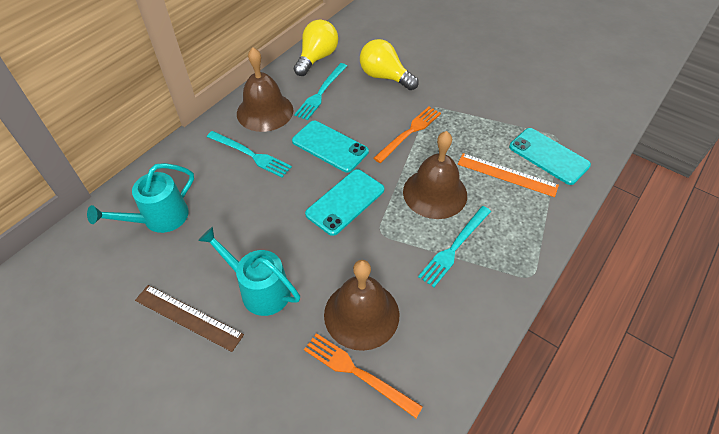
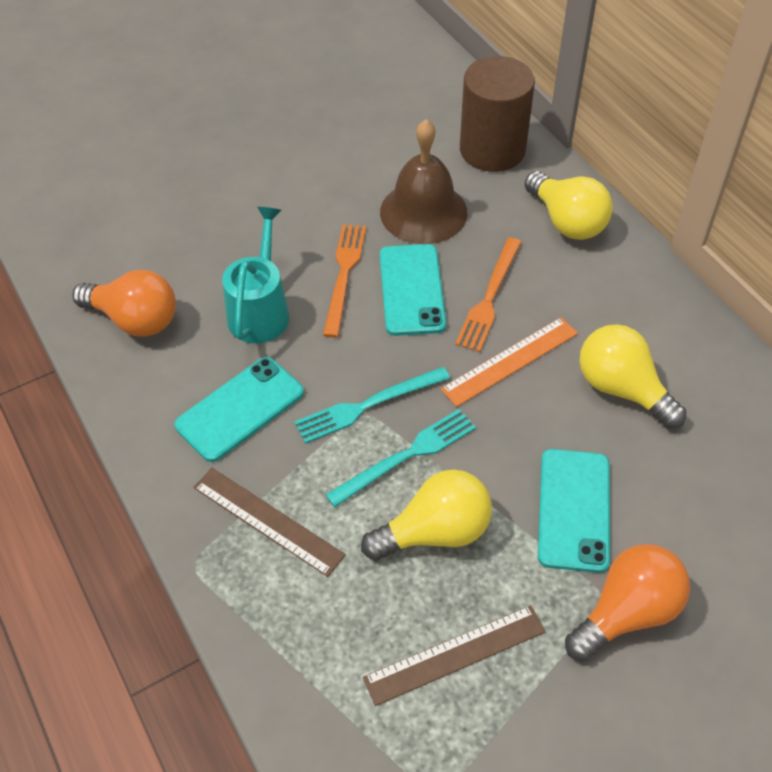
brown bell: 3 -> 1
brown cylinder: 0 -> 1
brown ruler: 1 -> 2
orange light bulb: 0 -> 2
turquoise fork: 3 -> 2
turquoise watering can: 2 -> 1
yellow light bulb: 2 -> 3

